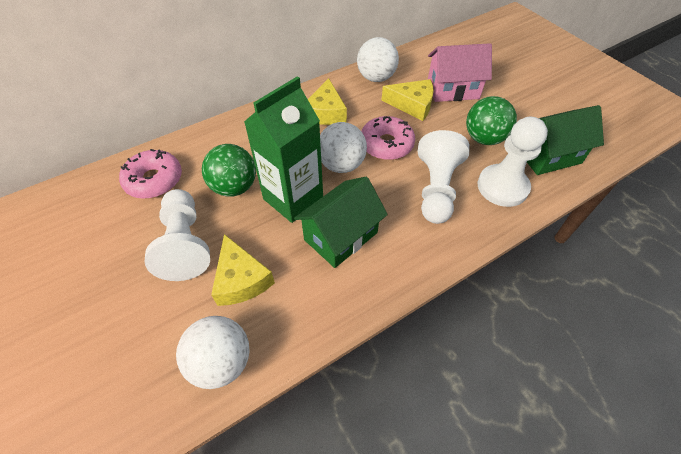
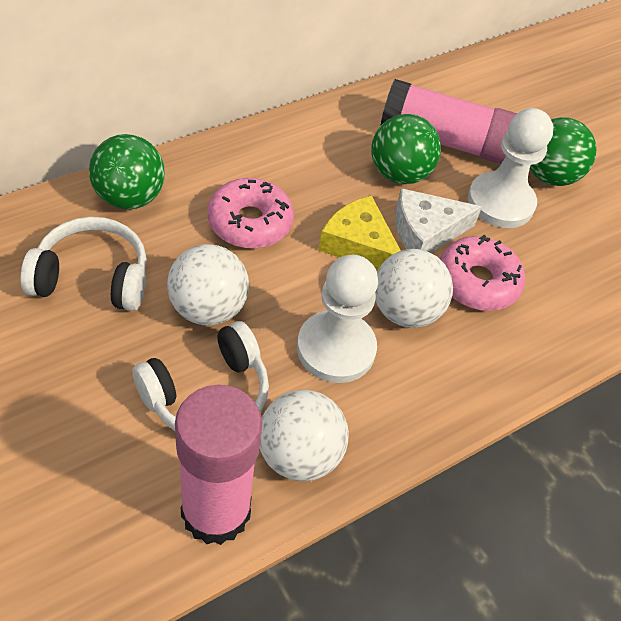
green ball: 2 -> 3
green carton: 1 -> 0
green house: 2 -> 0
pink glue stick: 0 -> 2
pink house: 1 -> 0
white cheese: 0 -> 1
white headphones: 0 -> 2
white pawn: 3 -> 2
yellow cheese: 3 -> 1

